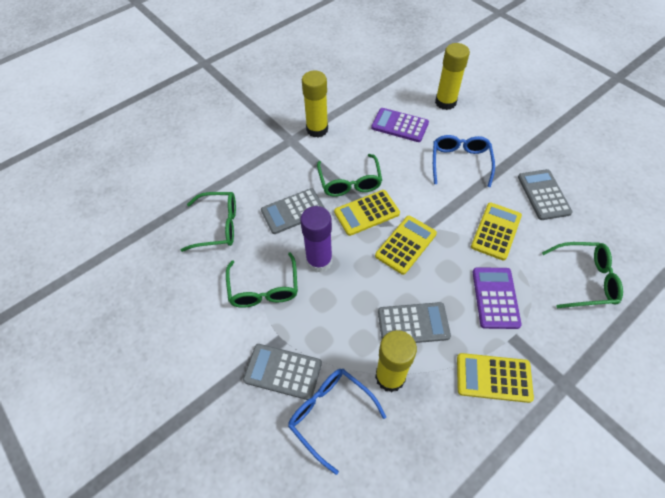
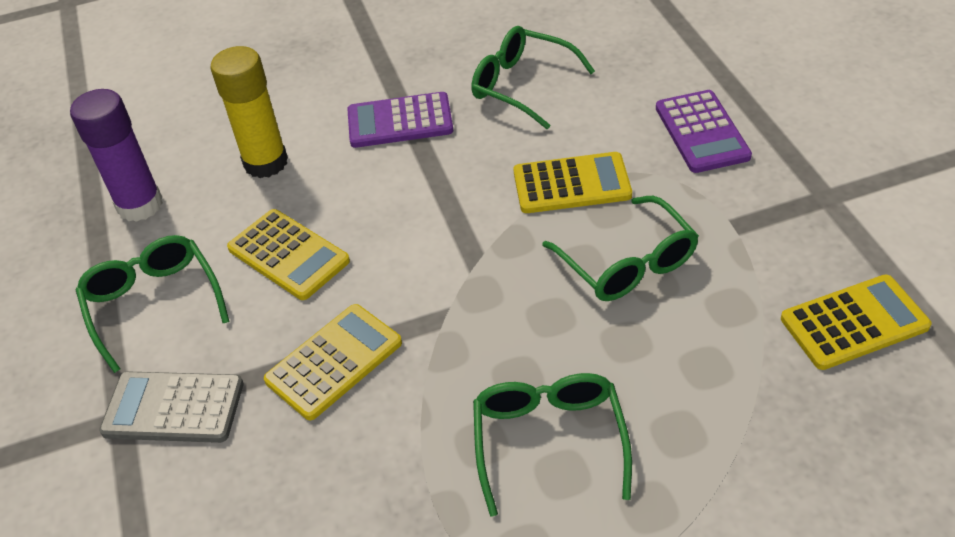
blue glasses: 2 -> 0
grey calculator: 4 -> 1
yellow glue stick: 3 -> 1

